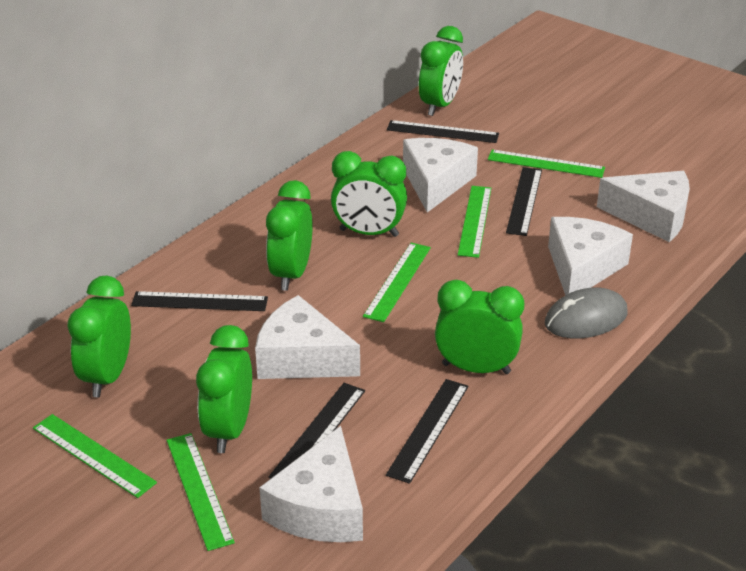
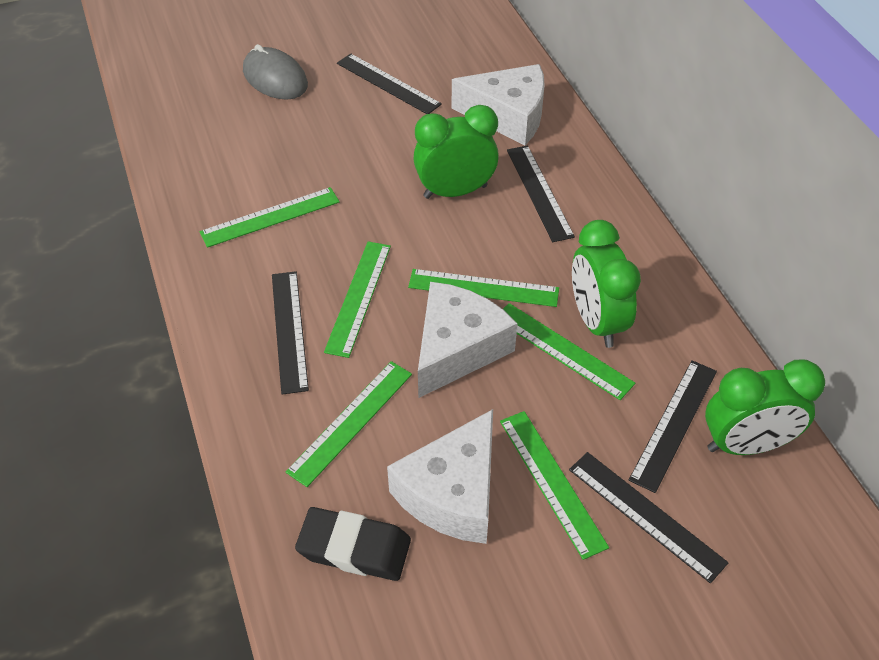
black eraser: 0 -> 1
green clock: 6 -> 3
green ruler: 5 -> 6
white cheese: 5 -> 3

